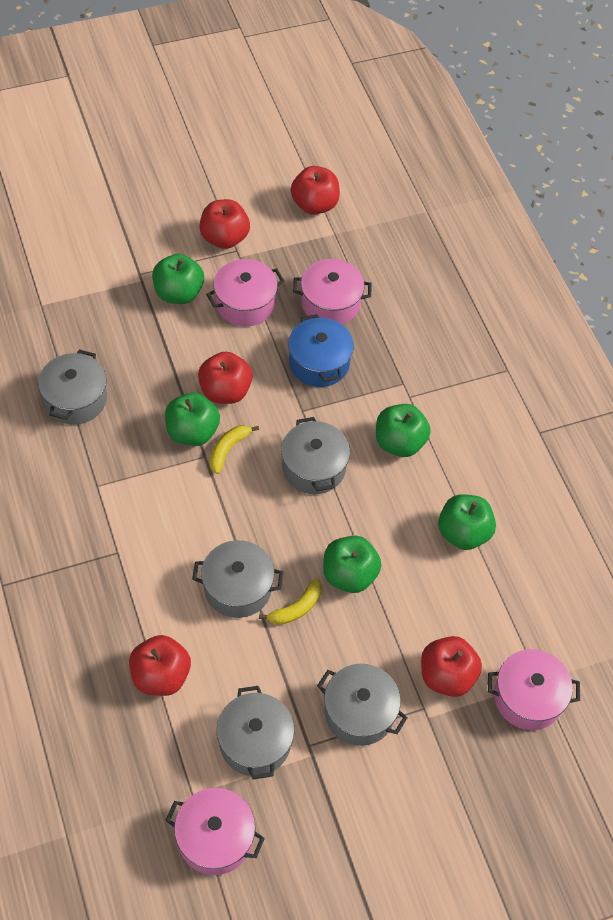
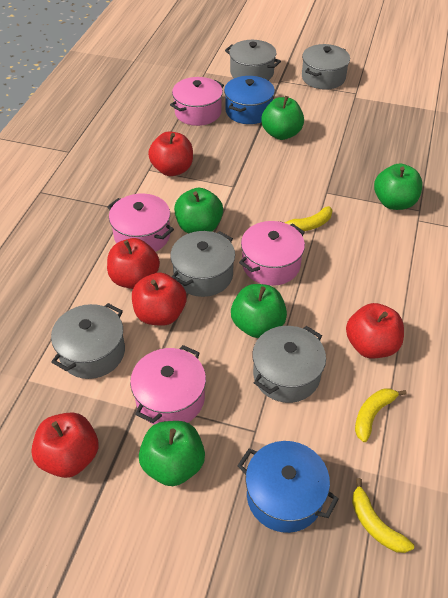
blue pot: 1 -> 2
yellow banana: 2 -> 3

